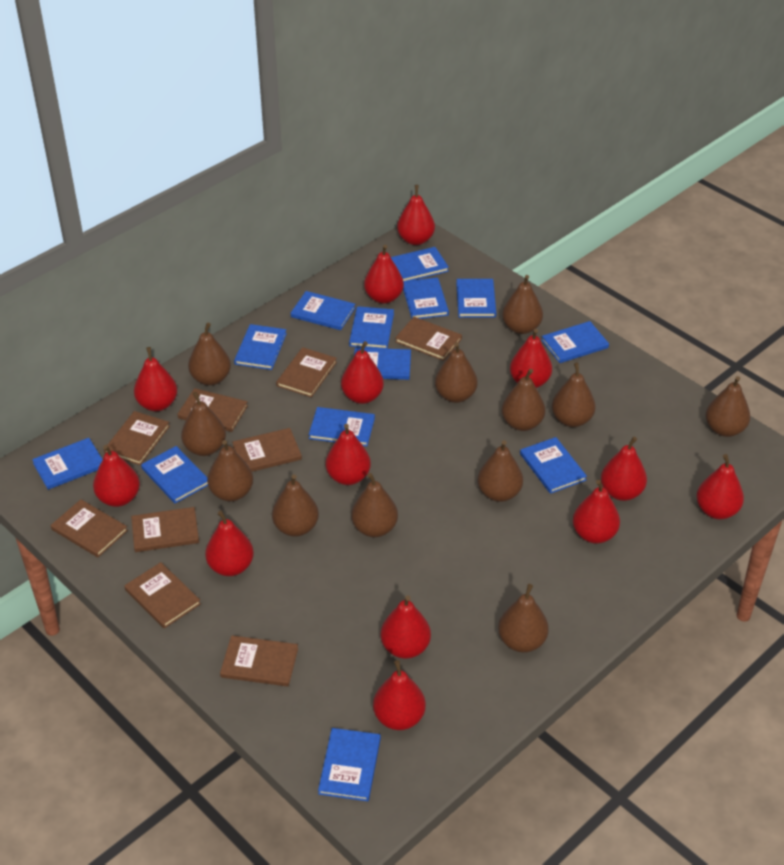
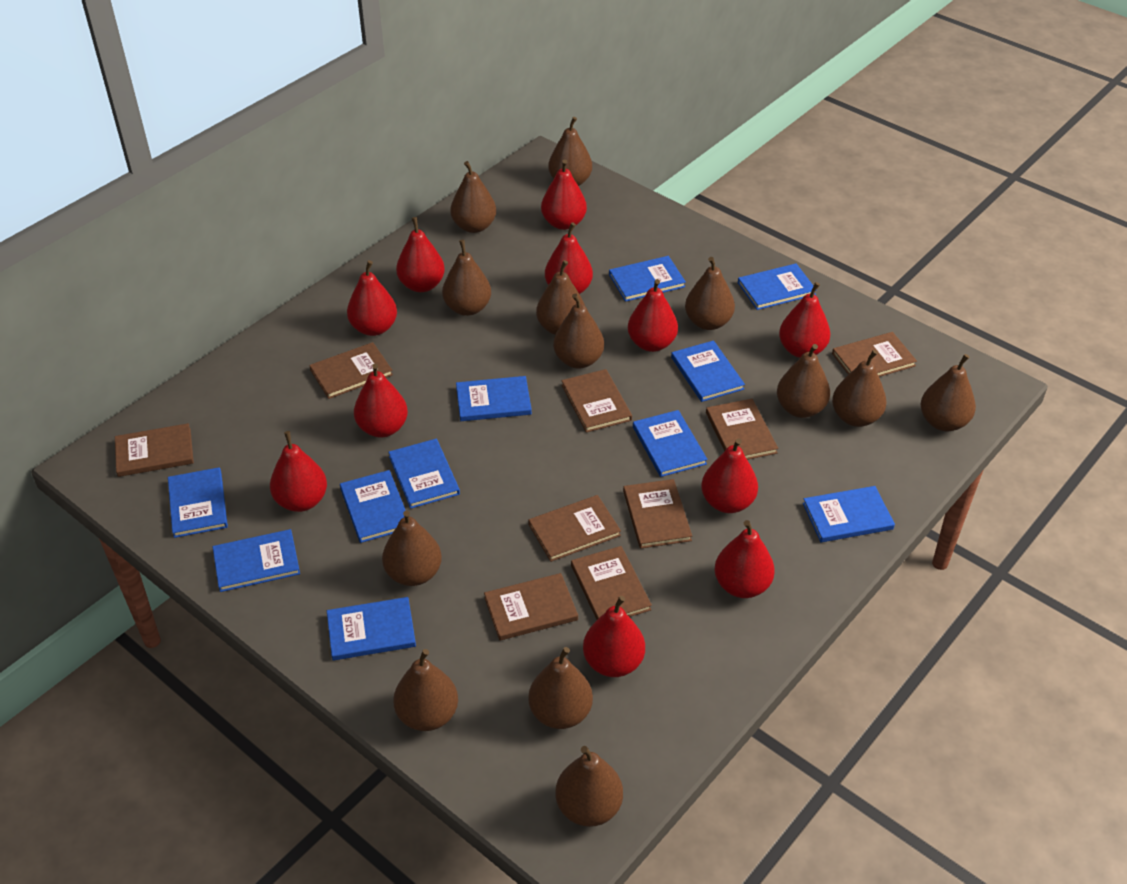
blue book: 13 -> 11
brown pear: 12 -> 13
red pear: 13 -> 11

